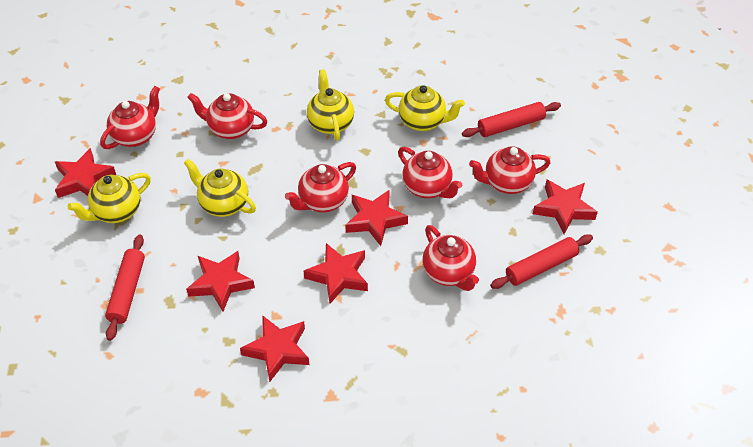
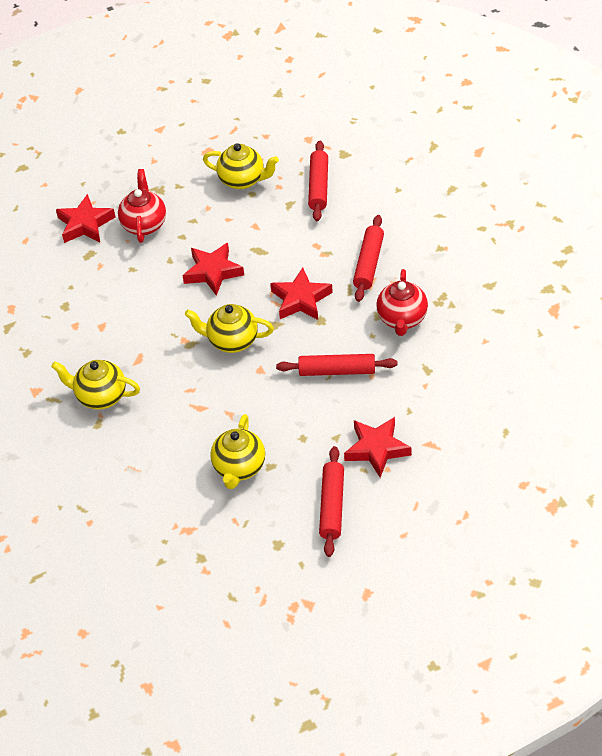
red rolling pin: 3 -> 4
red star: 6 -> 4
red teapot: 6 -> 2

